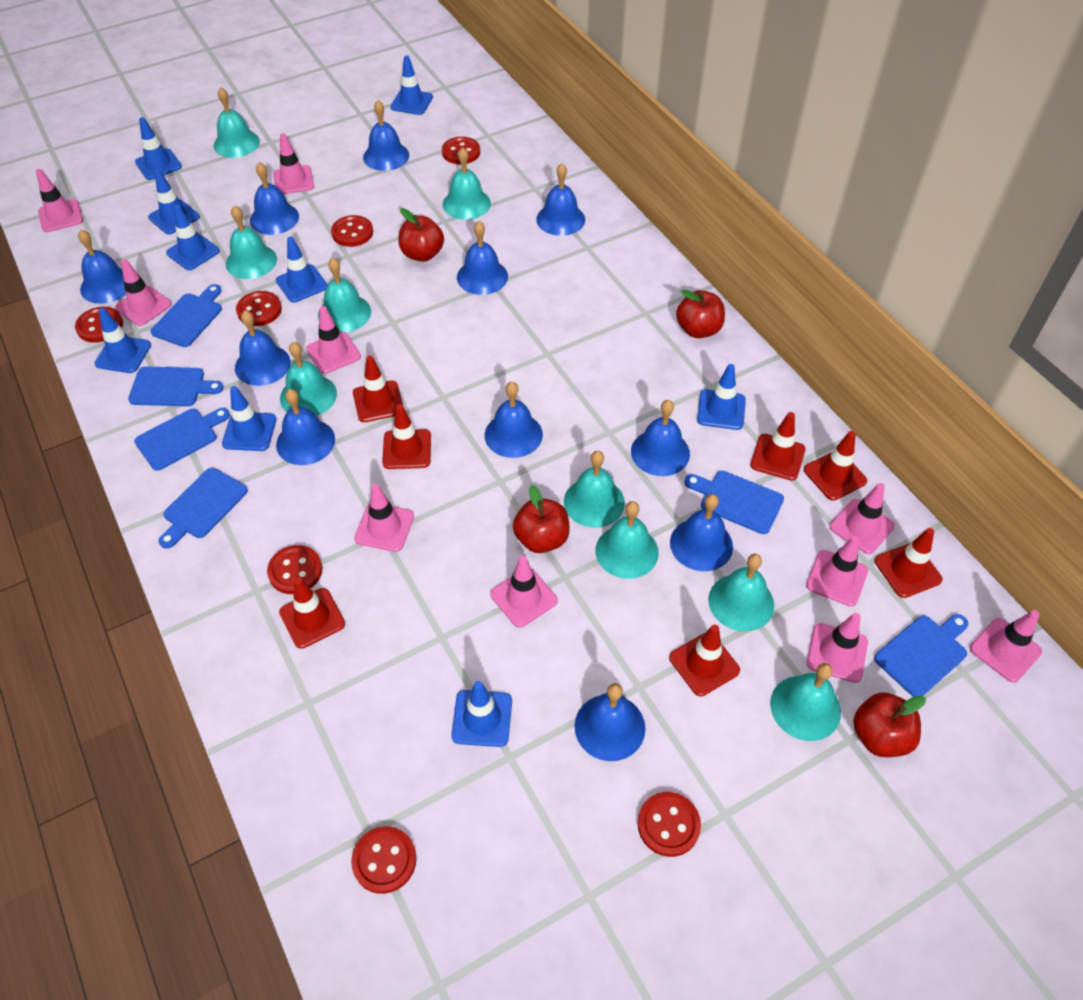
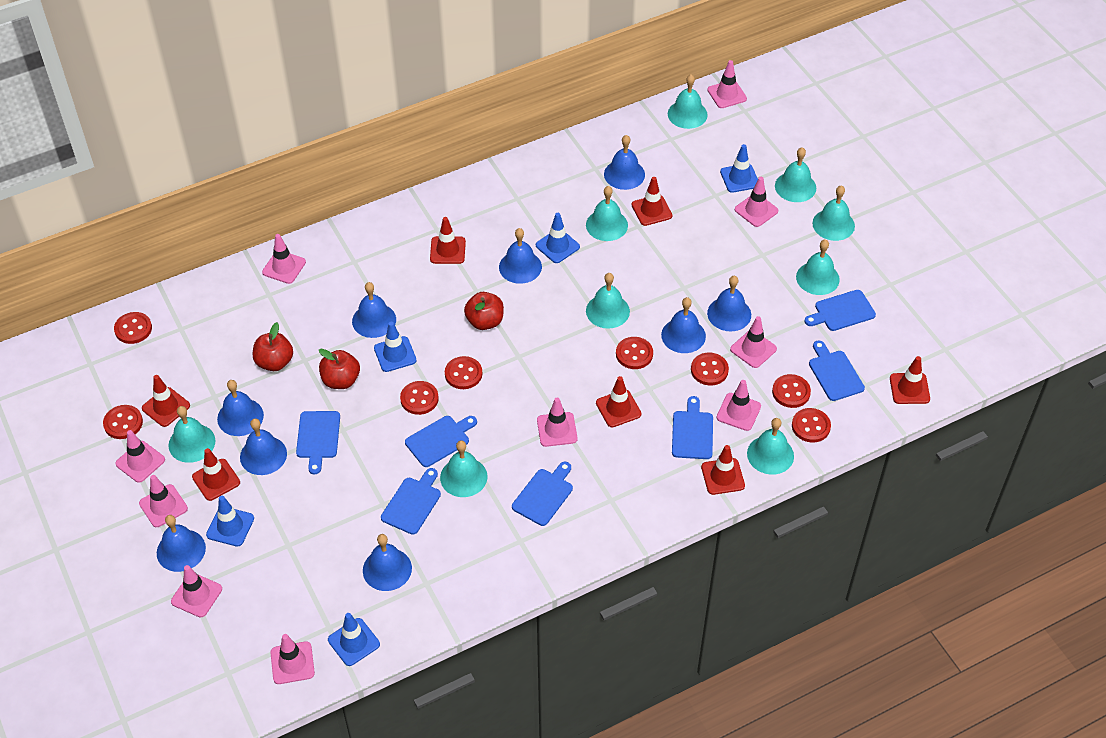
blue bell: 11 -> 9
blue cutting board: 6 -> 7
blue traffic cone: 9 -> 5
red apple: 4 -> 3
red button: 7 -> 8

